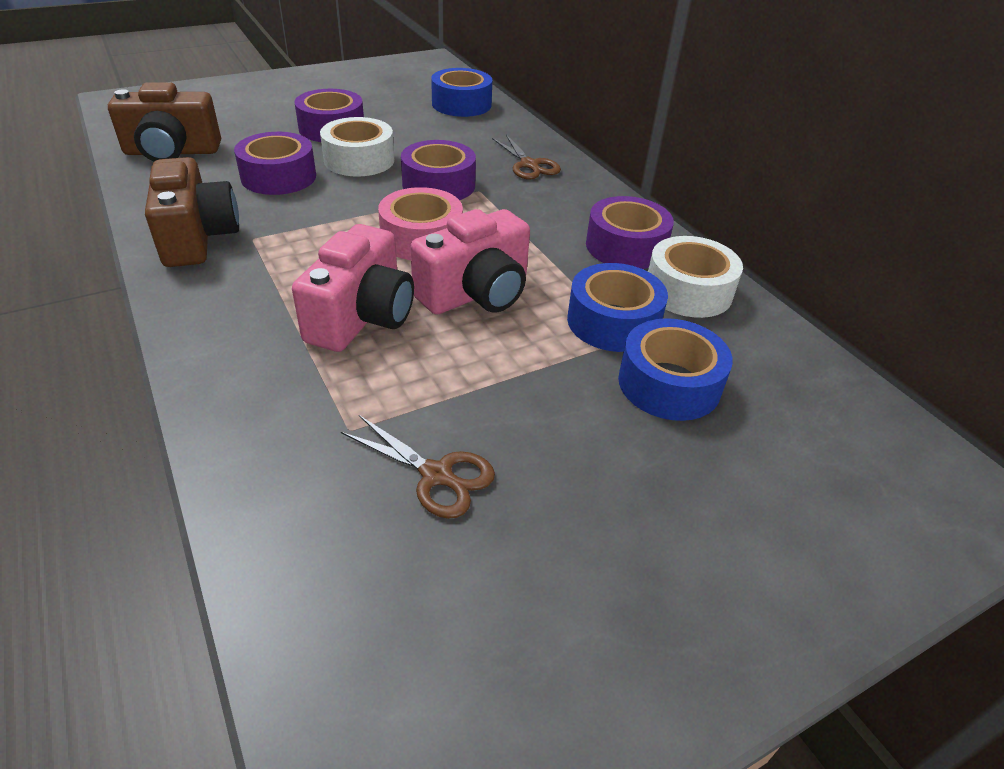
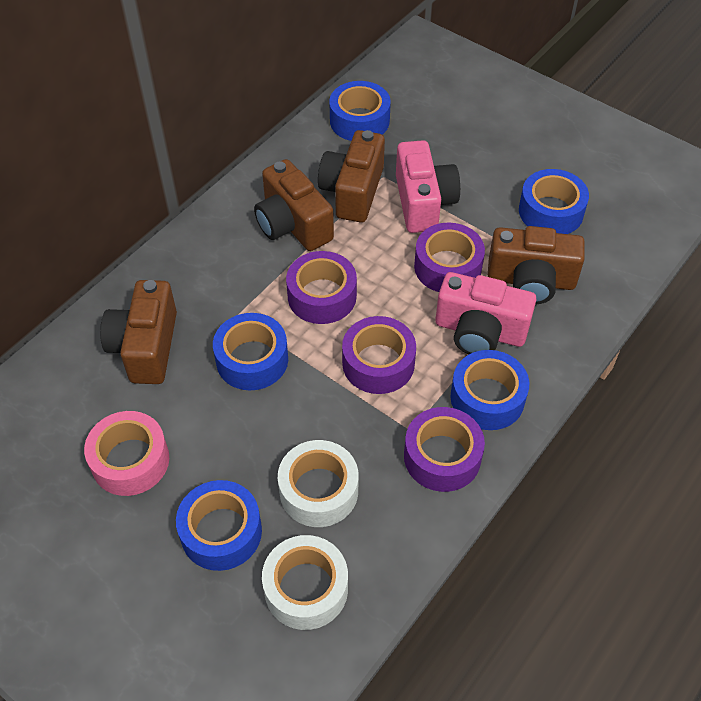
blue tape: 3 -> 5
brown camera: 2 -> 4
brown scissors: 2 -> 0

